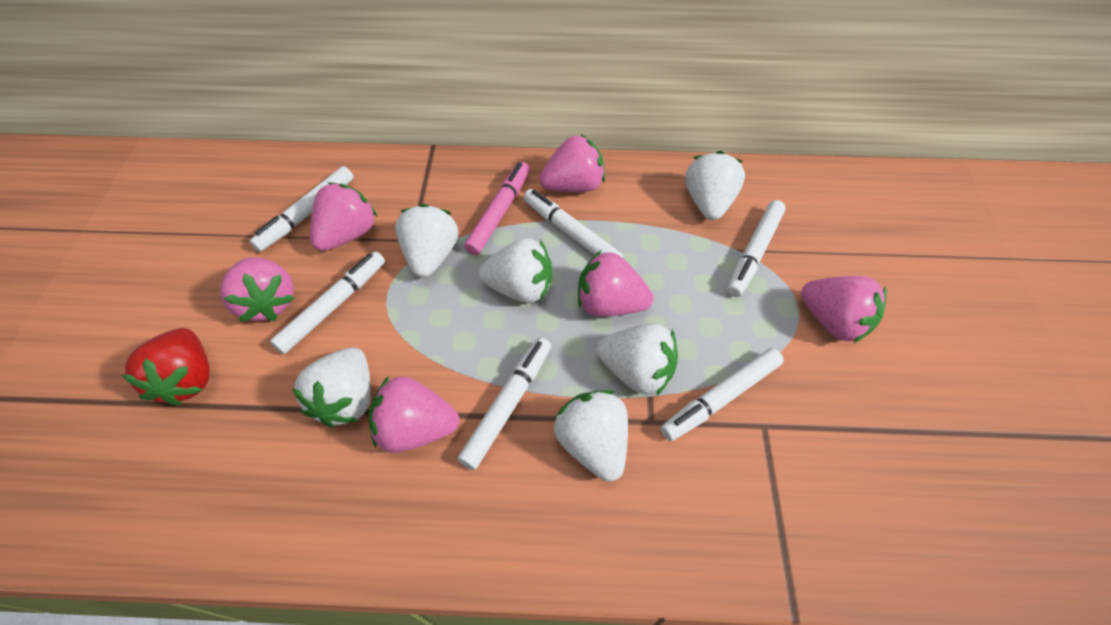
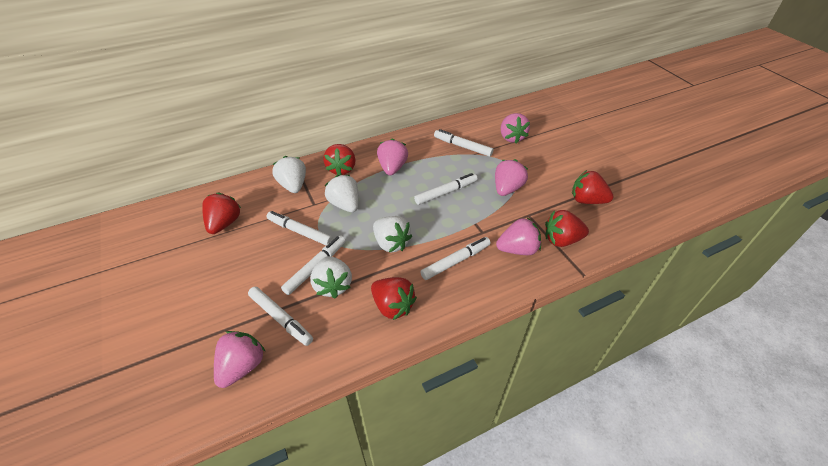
pink marker: 1 -> 0
pink strawberry: 6 -> 5
red strawberry: 1 -> 5
white strawberry: 6 -> 4

